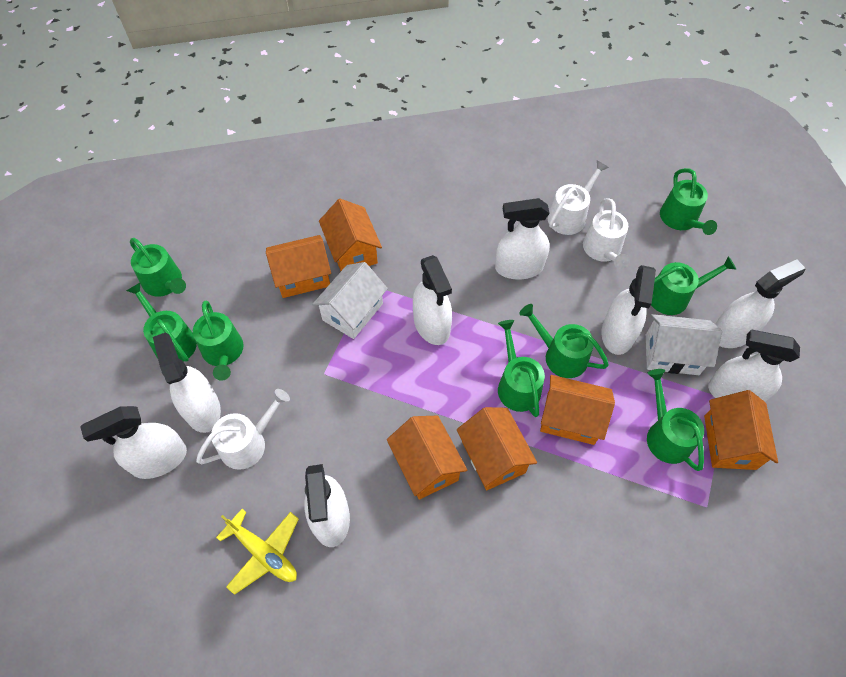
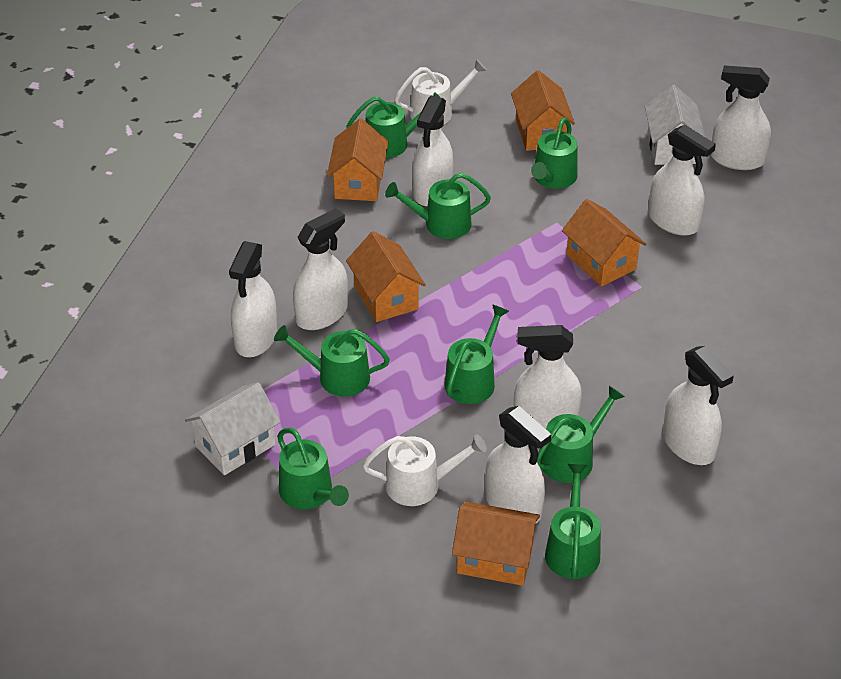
orange house: 6 -> 5
white watering can: 3 -> 2
yellow plane: 1 -> 0

